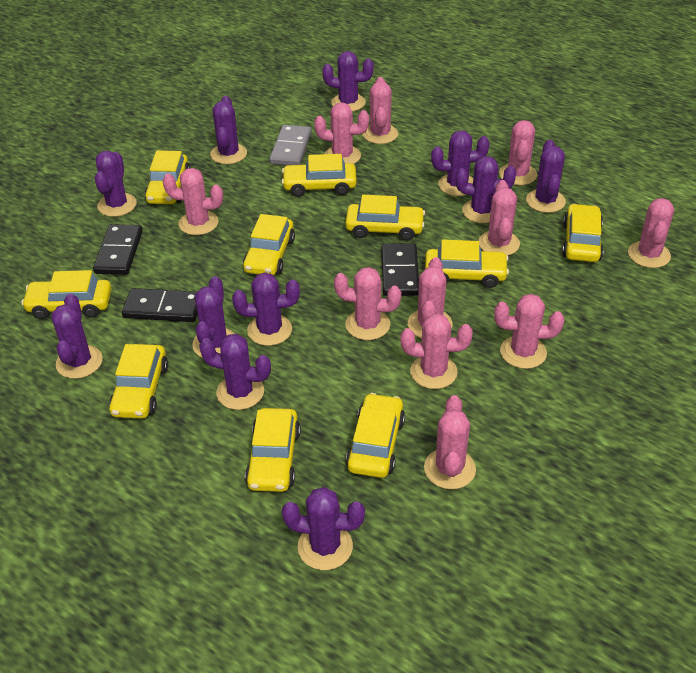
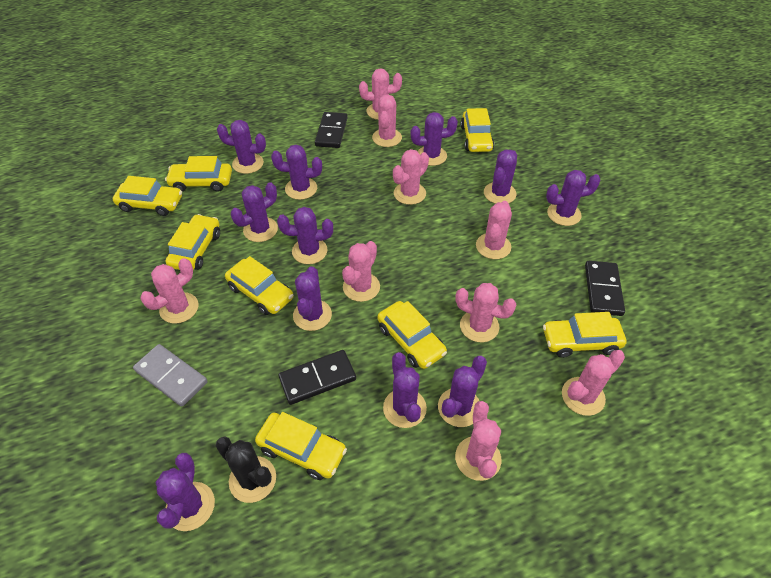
black cactus: 0 -> 1
pink cactus: 11 -> 9
yellow car: 10 -> 8

